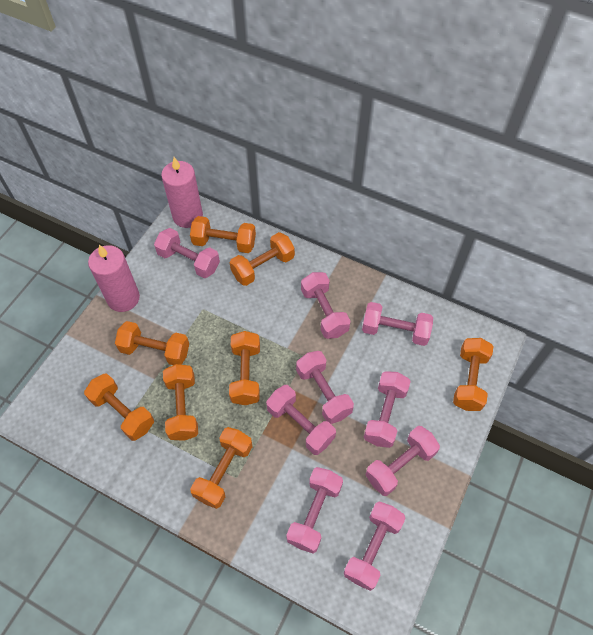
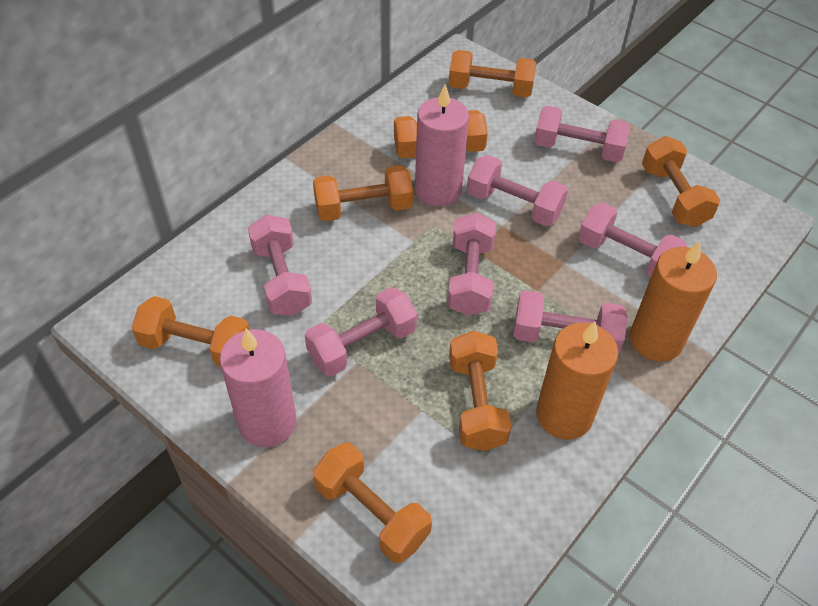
orange candle: 0 -> 2
orange dumbbell: 8 -> 7
pink dumbbell: 9 -> 7

